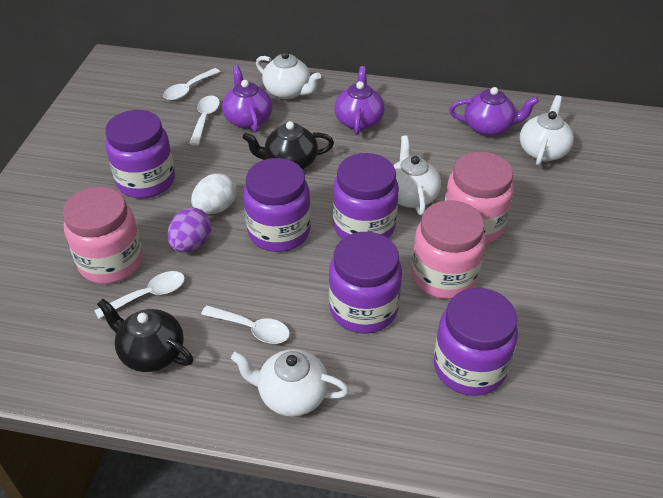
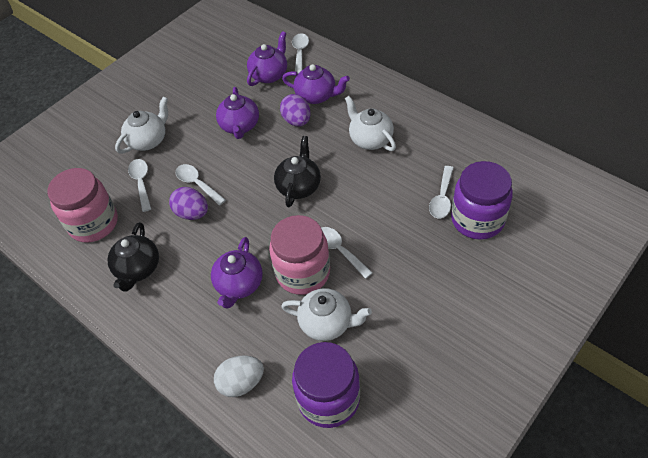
pink jar: 3 -> 2
purple egg: 1 -> 2
purple jar: 5 -> 2
purple teapot: 3 -> 4
white spoon: 4 -> 5
white teapot: 4 -> 3

